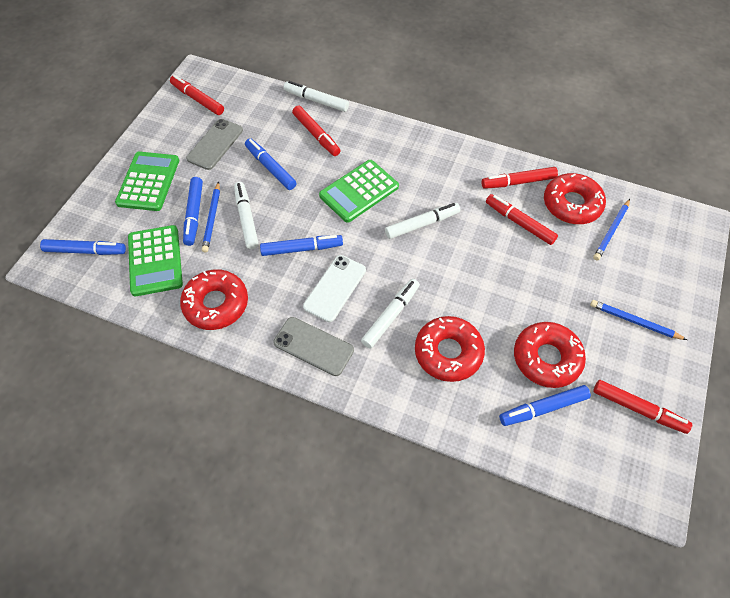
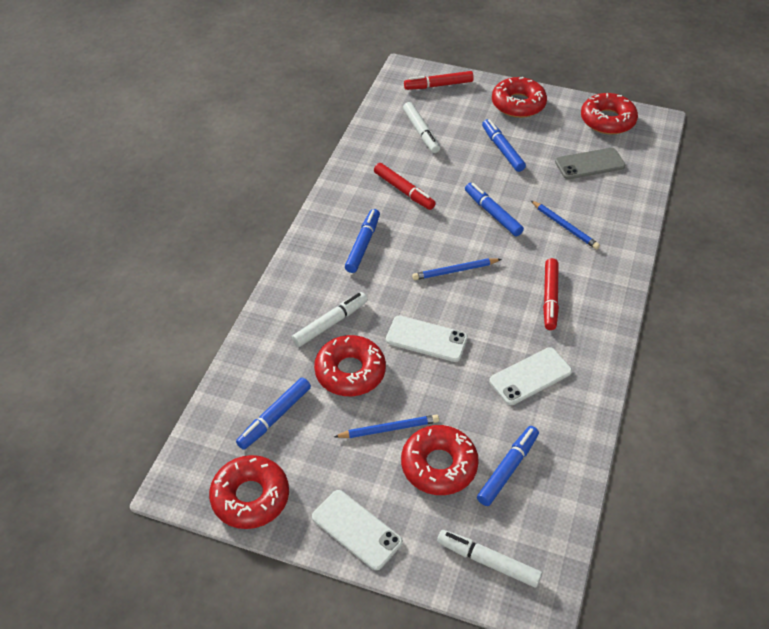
green calculator: 3 -> 0
grey phone: 2 -> 1
red donut: 4 -> 5
red marker: 5 -> 3
white marker: 4 -> 3
white phone: 1 -> 3

